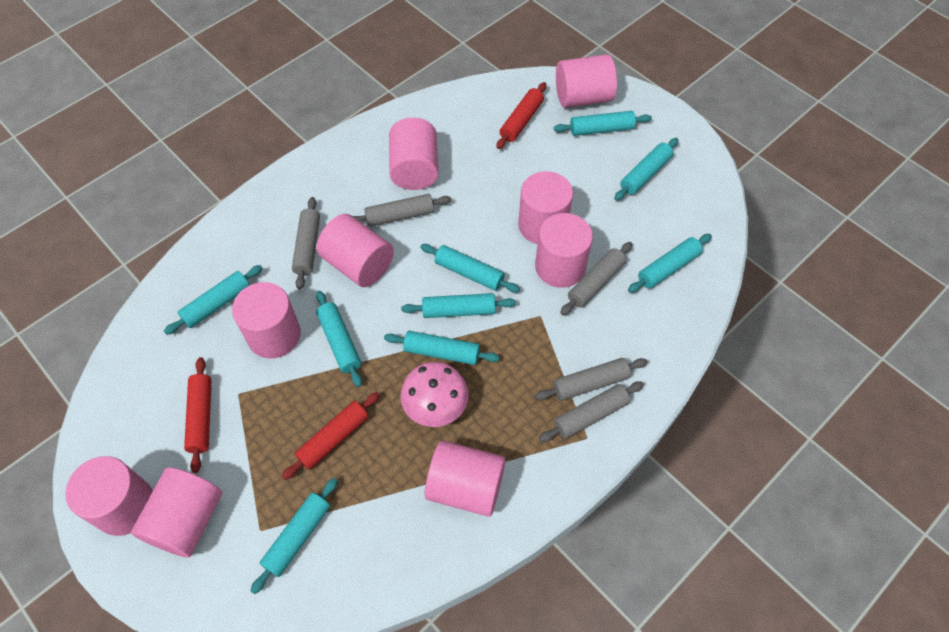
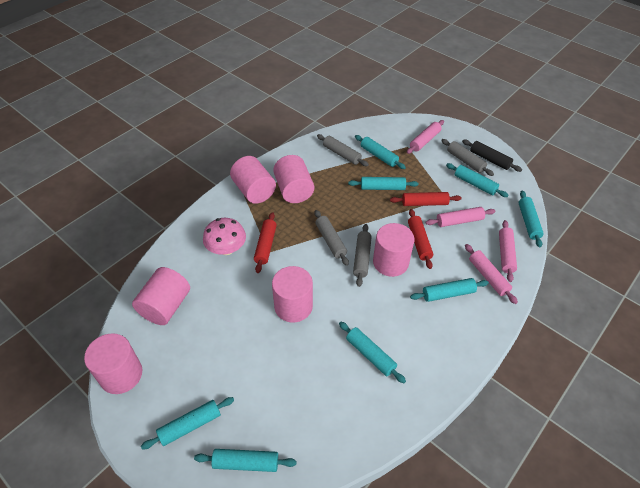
black rolling pin: 0 -> 1
grey rolling pin: 5 -> 4
pink cylinder: 9 -> 6
pink rolling pin: 0 -> 4
turquoise rolling pin: 9 -> 8

